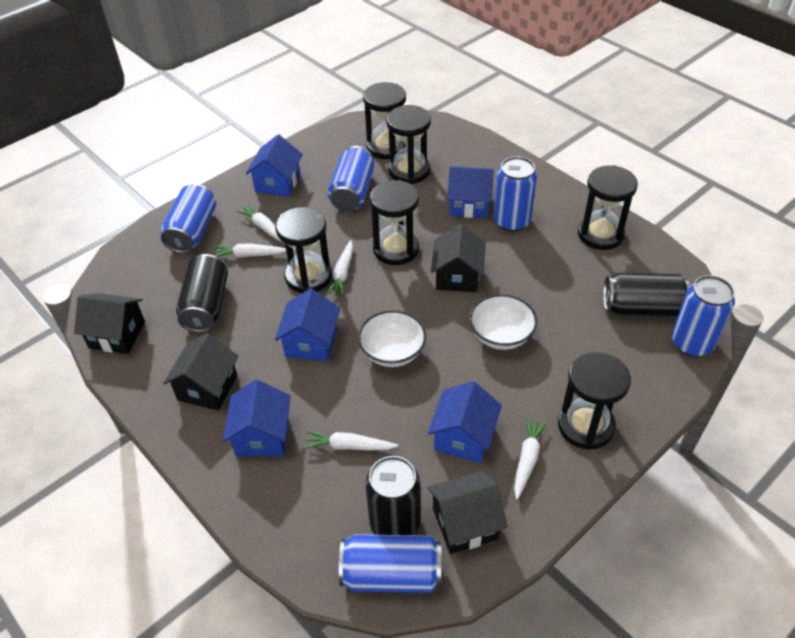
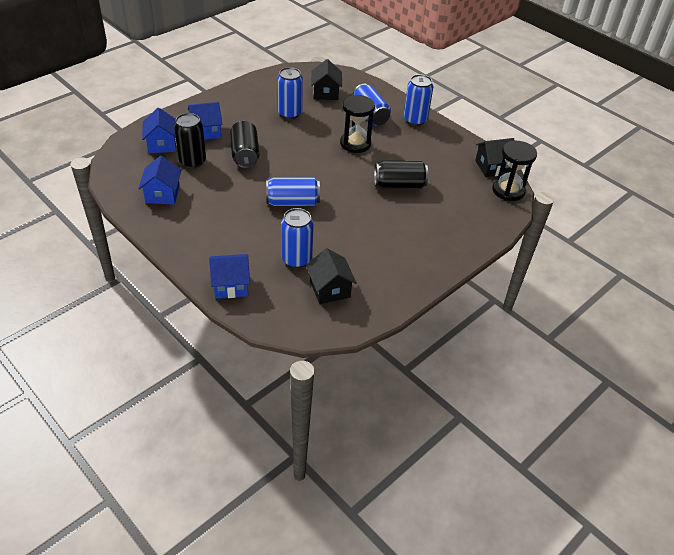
black hourglass: 6 -> 2
black house: 4 -> 3
blue house: 5 -> 4
white bowl: 2 -> 0
white carrot: 5 -> 0

